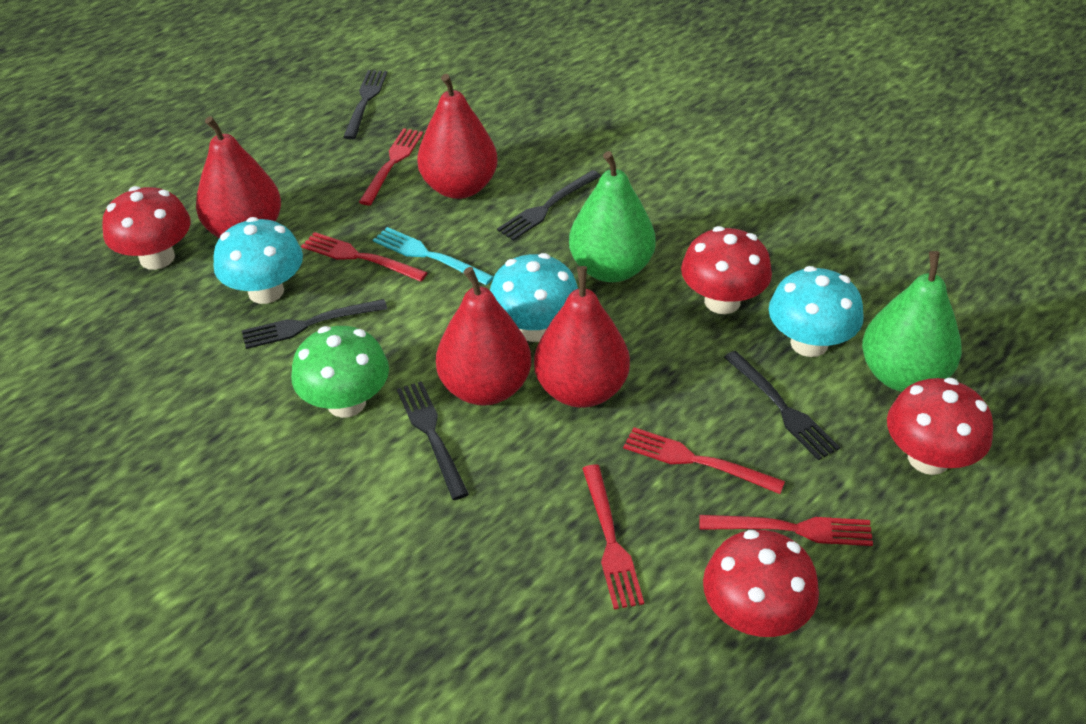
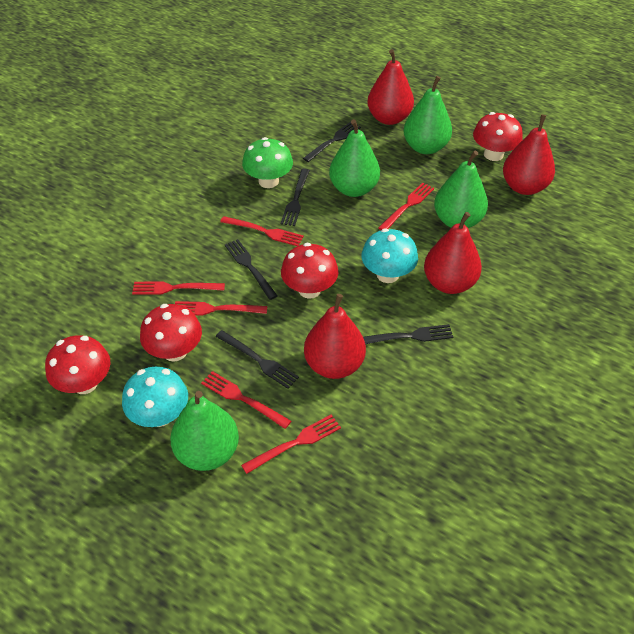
green pear: 2 -> 4
red fork: 5 -> 6
turquoise fork: 1 -> 0
turquoise mushroom: 3 -> 2

